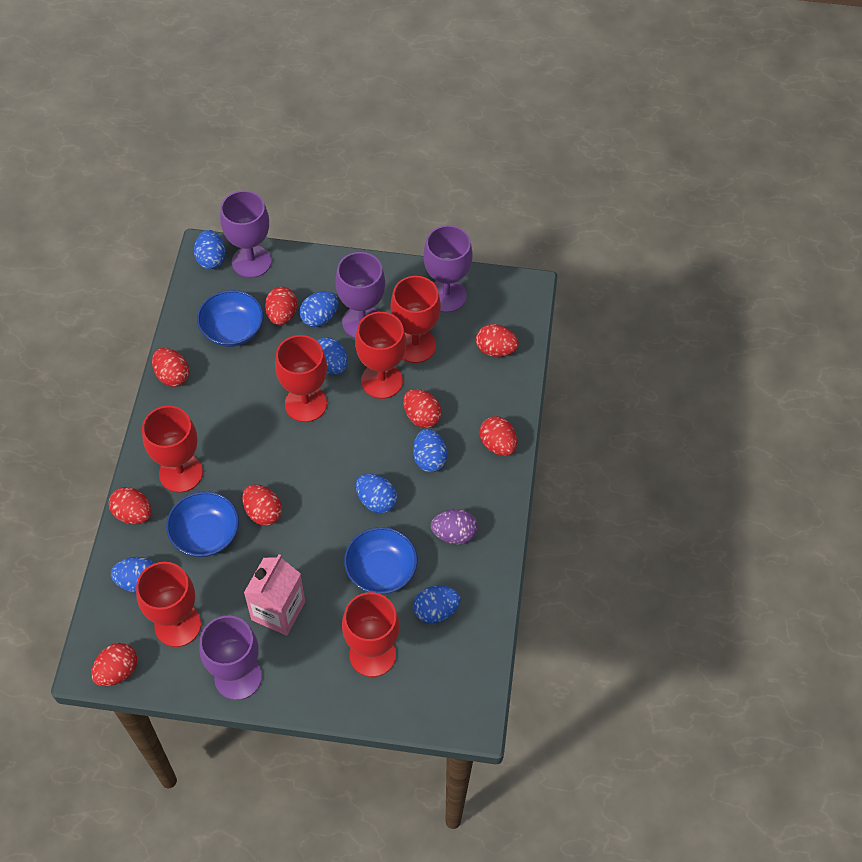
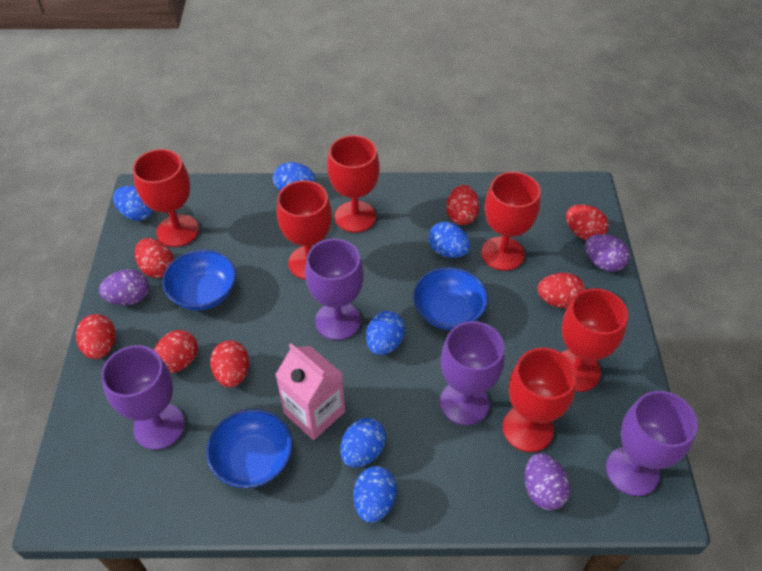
blue egg: 7 -> 6
purple egg: 1 -> 3
red egg: 8 -> 7

